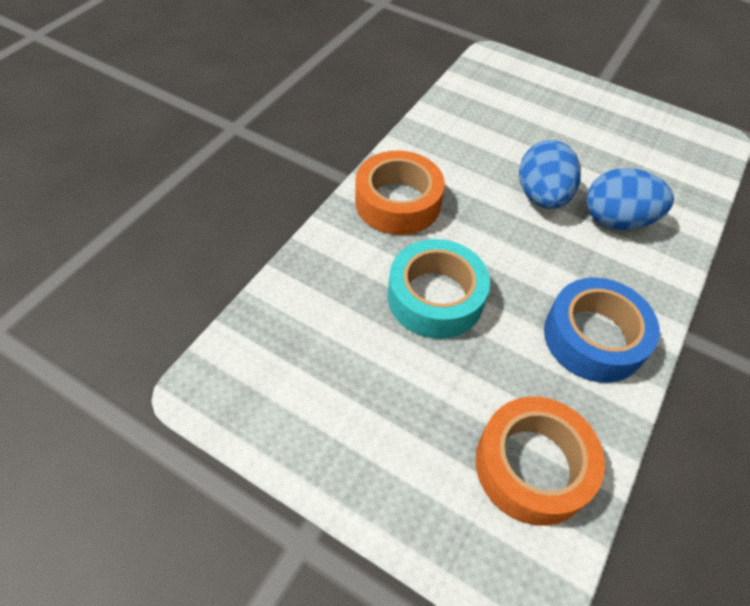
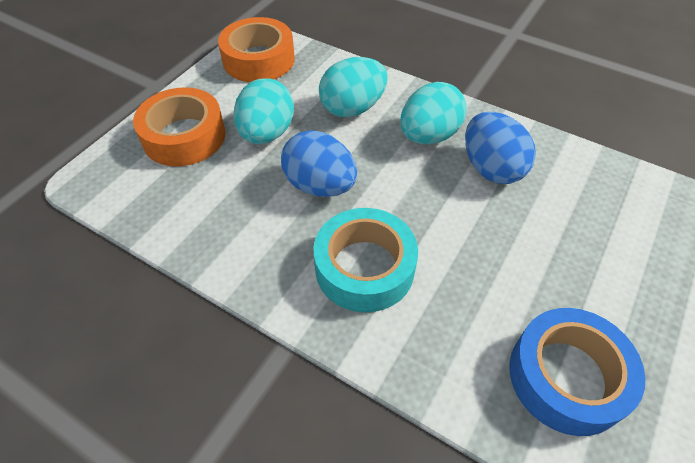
turquoise egg: 0 -> 3

